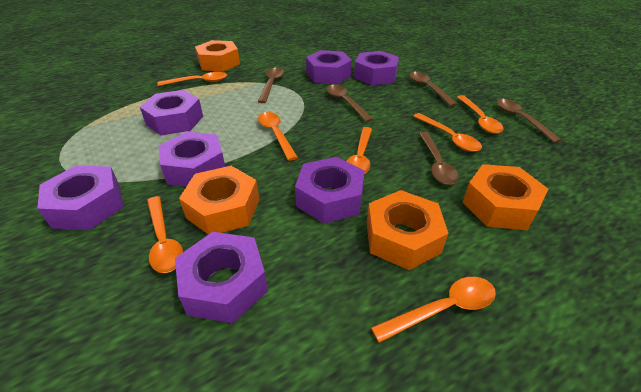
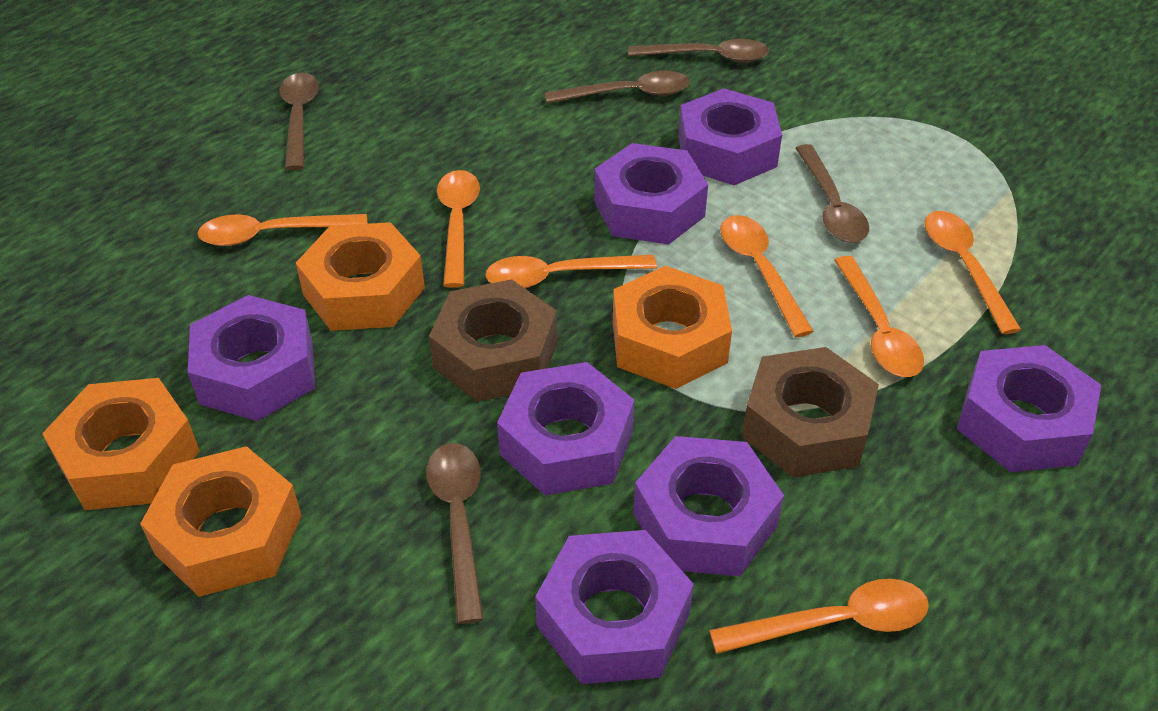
brown nut: 0 -> 2

